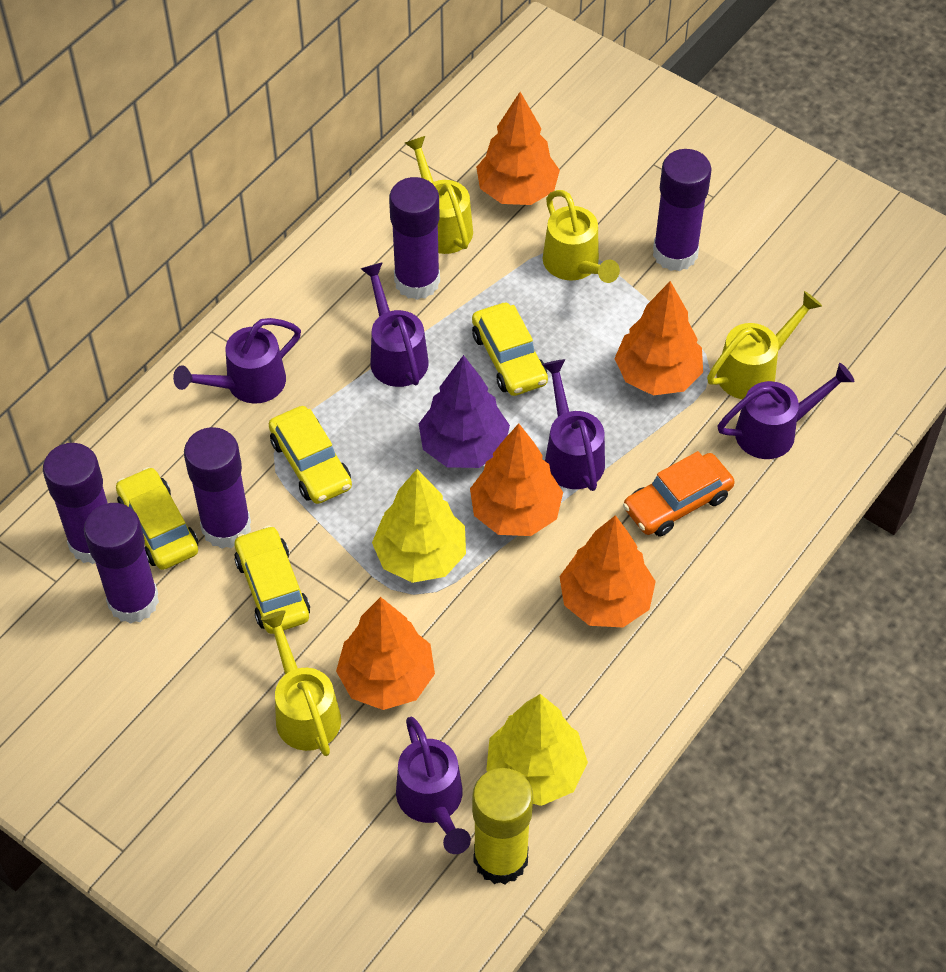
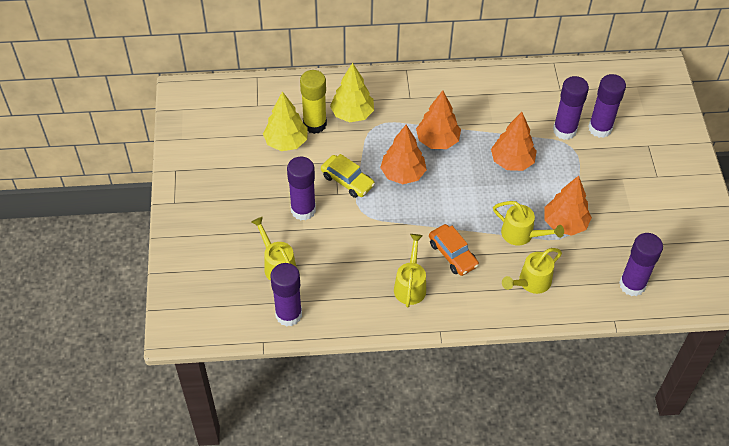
orange tree: 5 -> 4
purple tree: 1 -> 0
purple watering can: 5 -> 0
yellow car: 4 -> 1

